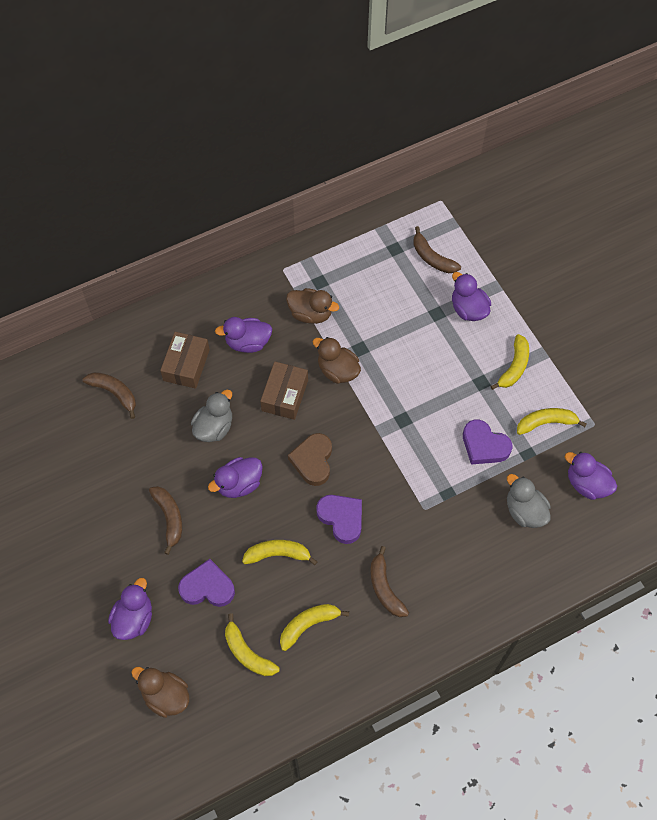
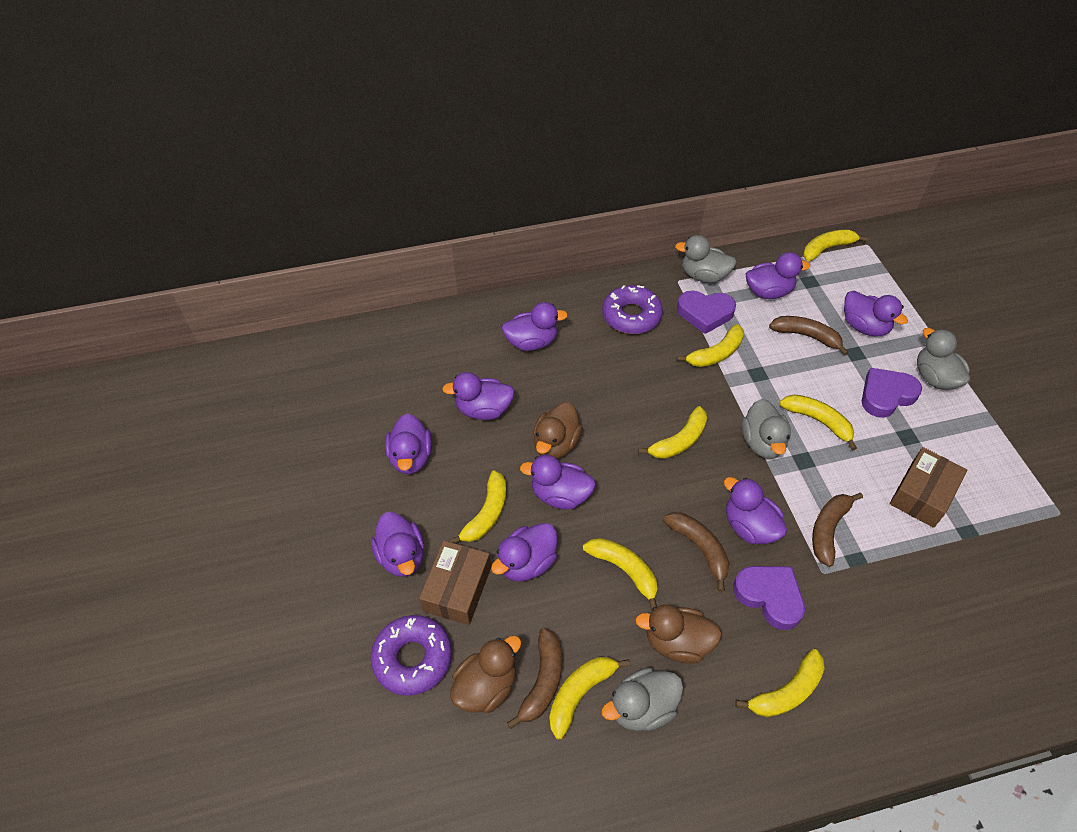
brown heart: 1 -> 0
grey duck: 2 -> 4
purple donut: 0 -> 2
purple duck: 5 -> 9
yellow banana: 5 -> 8

